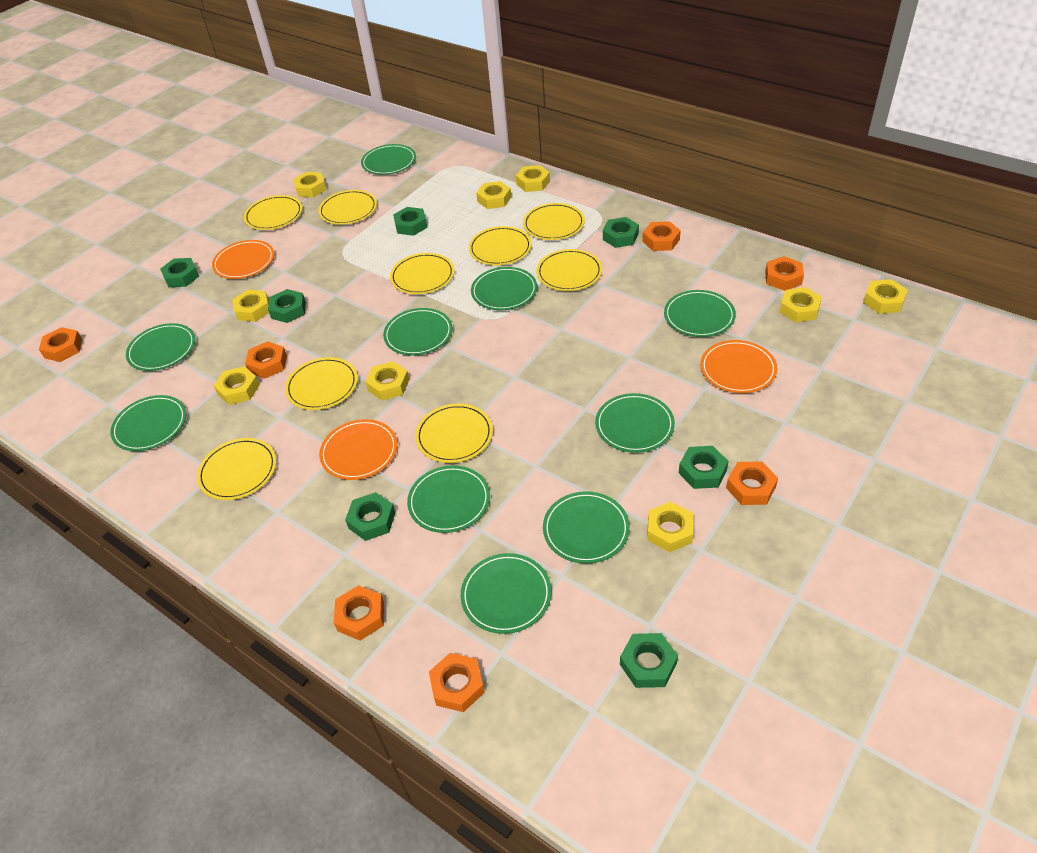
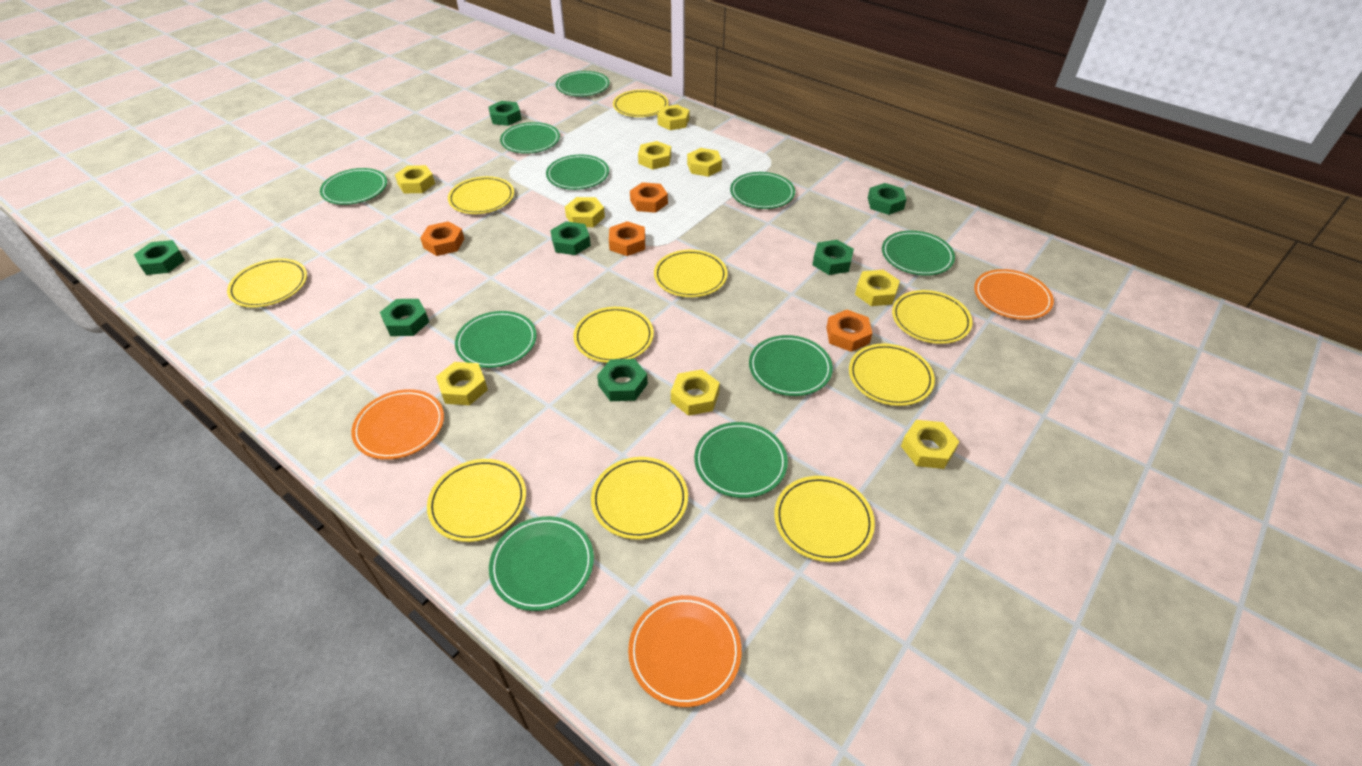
orange nut: 7 -> 4
yellow plate: 9 -> 10

